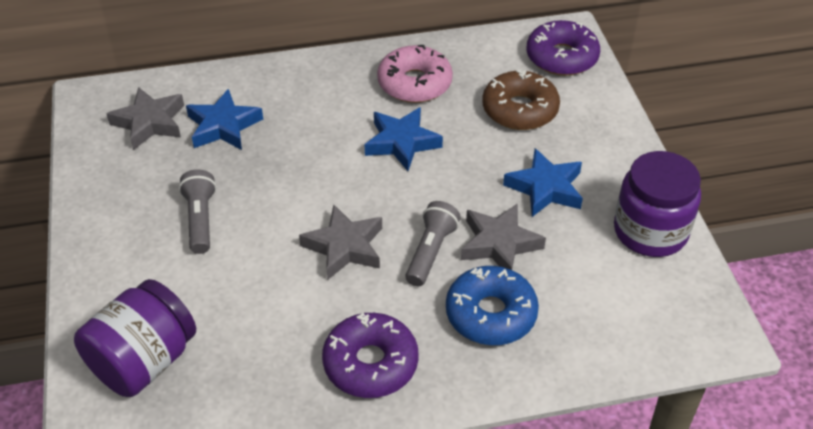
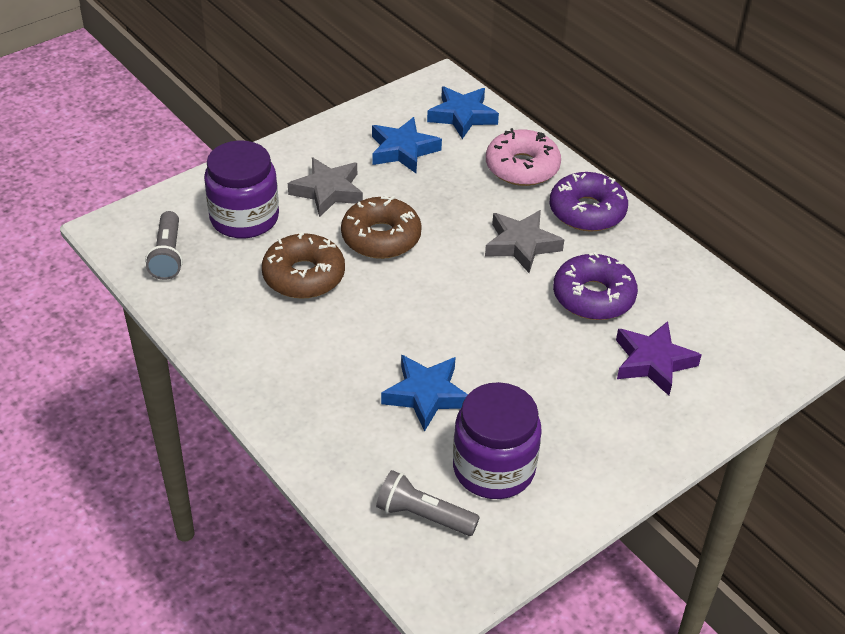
blue donut: 1 -> 0
brown donut: 1 -> 2
grey star: 3 -> 2
purple star: 0 -> 1

